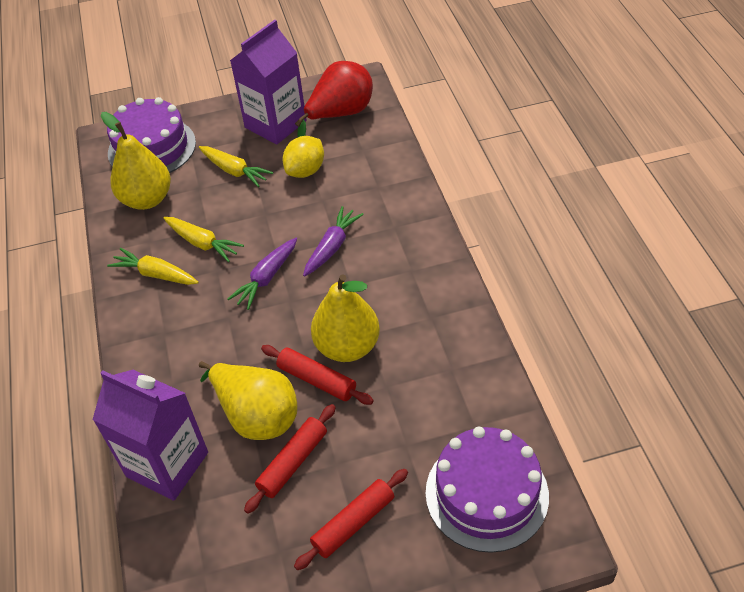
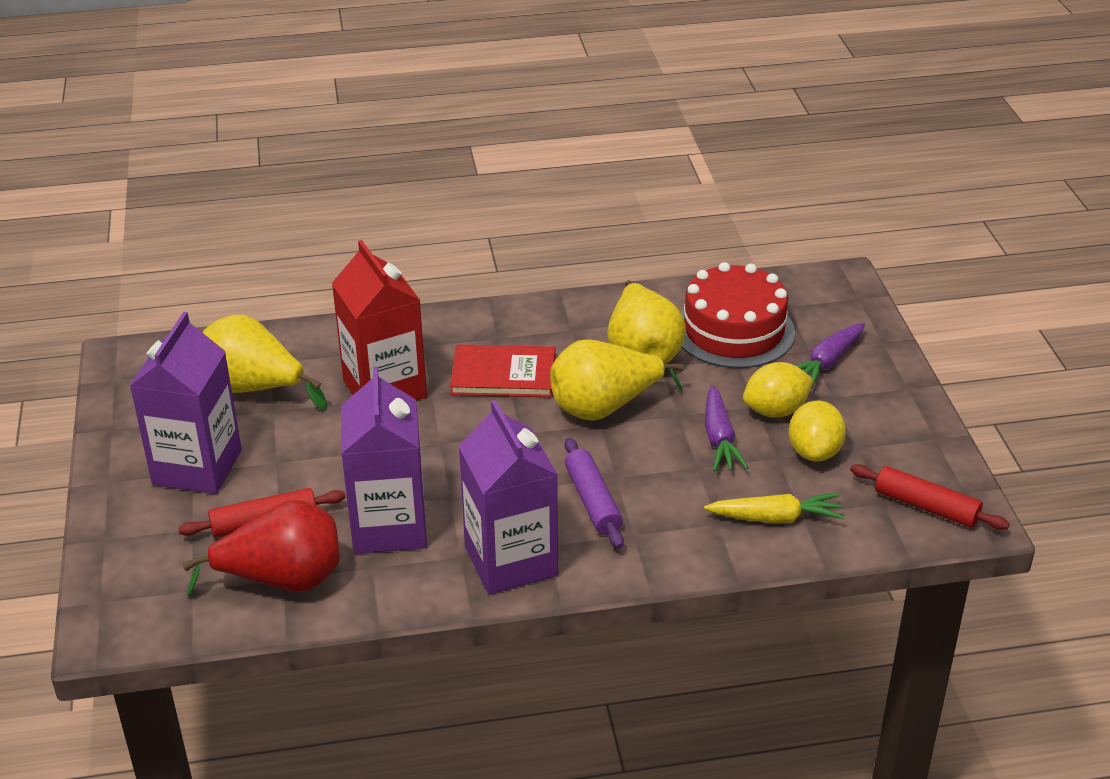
purple cake: 2 -> 0
purple carton: 2 -> 3
purple rolling pin: 0 -> 1
red book: 0 -> 1
red cake: 0 -> 1
red carton: 0 -> 1
red rolling pin: 3 -> 2
yellow carrot: 3 -> 1
yellow lemon: 1 -> 2

